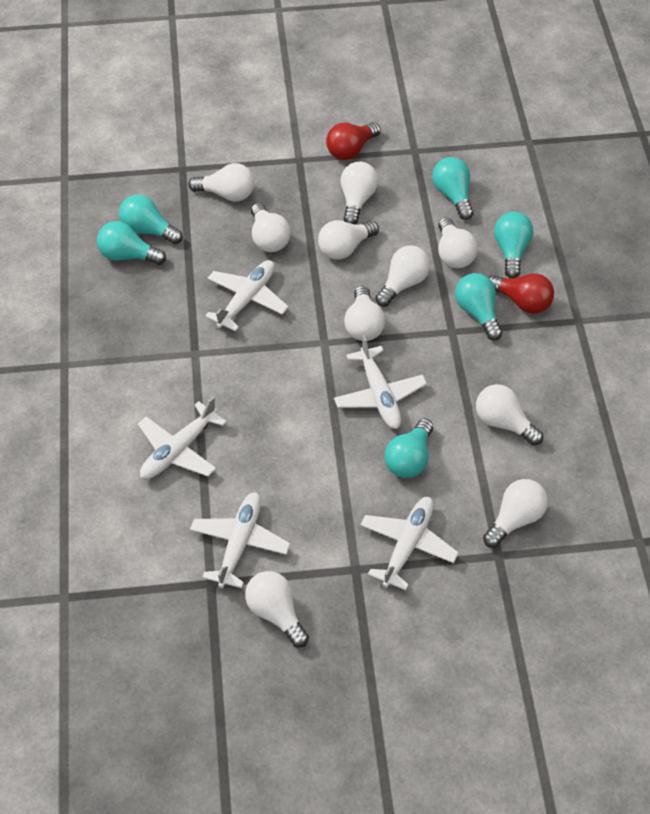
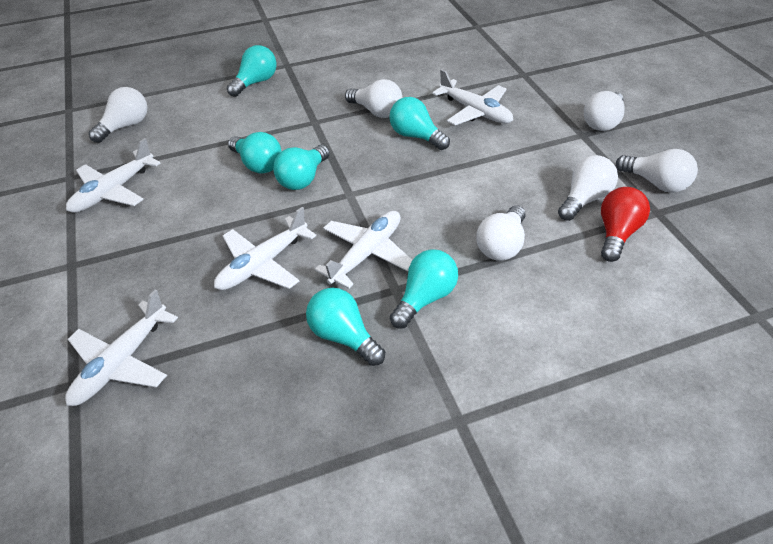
red light bulb: 2 -> 1
white light bulb: 10 -> 6

